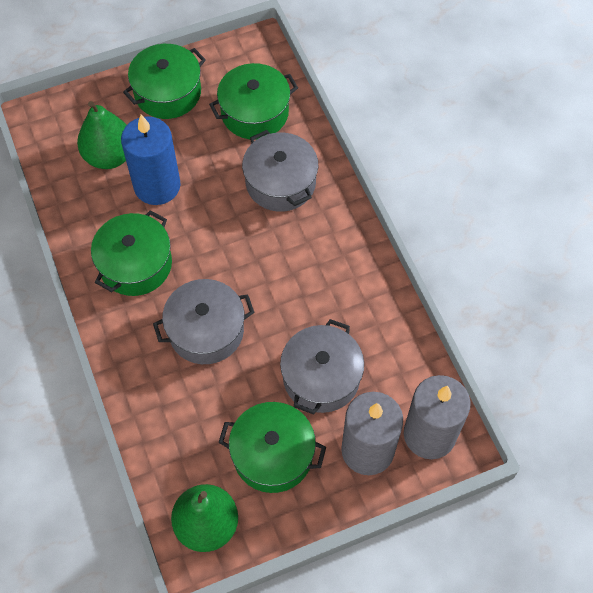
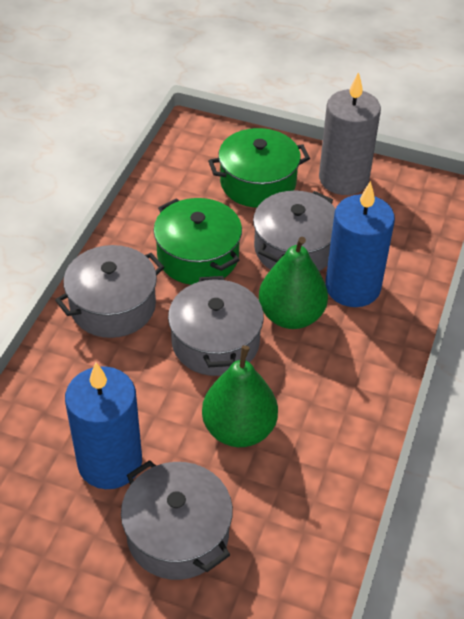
blue candle: 1 -> 2
green pot: 4 -> 2
grey candle: 2 -> 1
grey pot: 3 -> 4

